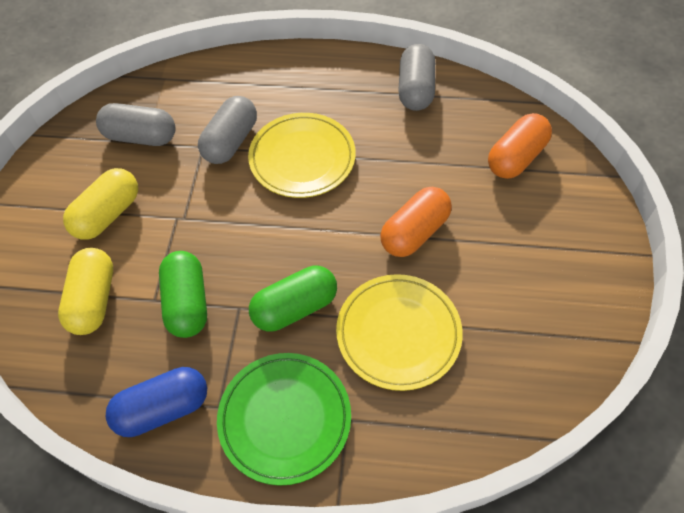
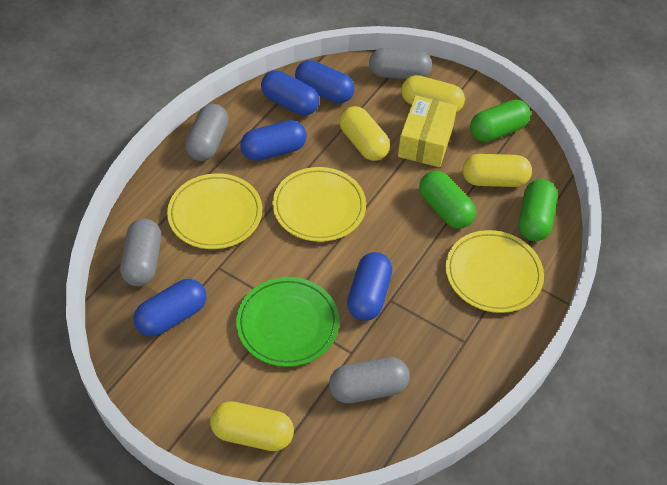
blue capsule: 1 -> 5
green capsule: 2 -> 3
grey capsule: 3 -> 4
orange capsule: 2 -> 0
yellow box: 0 -> 1
yellow capsule: 2 -> 4
yellow plate: 2 -> 3

